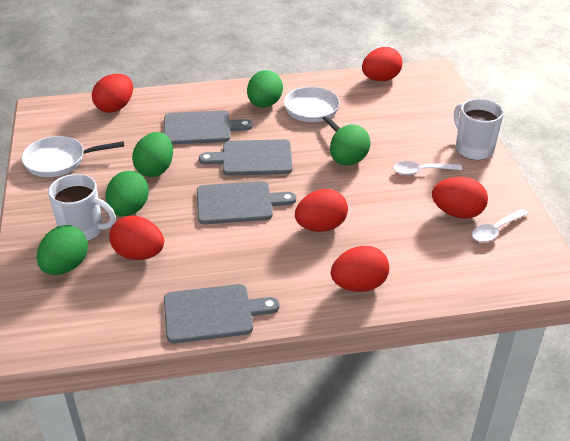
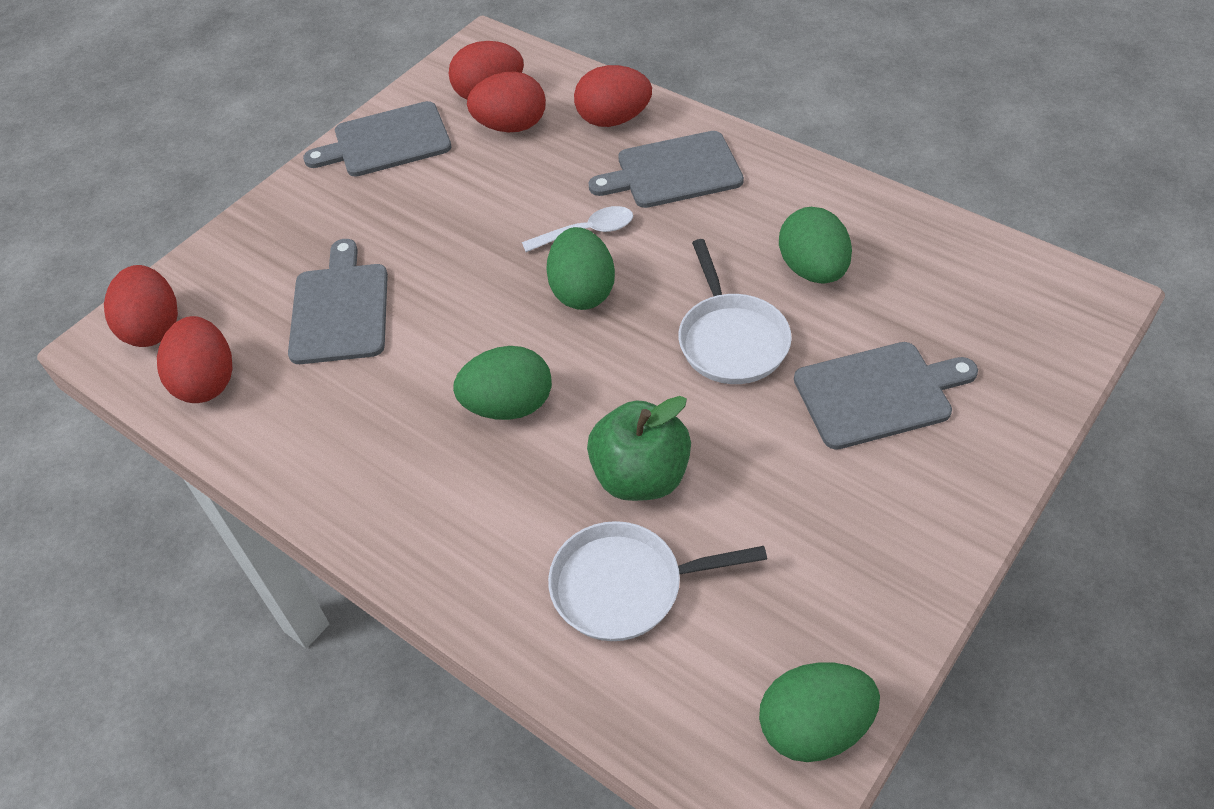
green apple: 0 -> 1
green egg: 5 -> 4
red egg: 6 -> 5
white mug: 2 -> 0
white spoon: 2 -> 1

